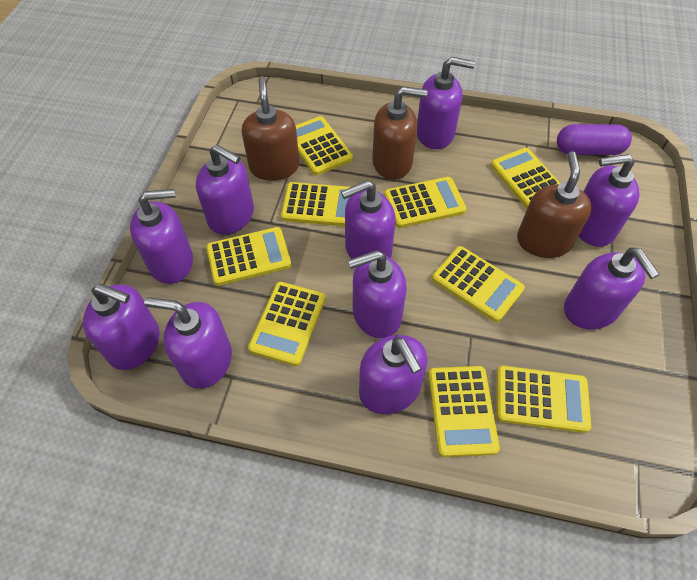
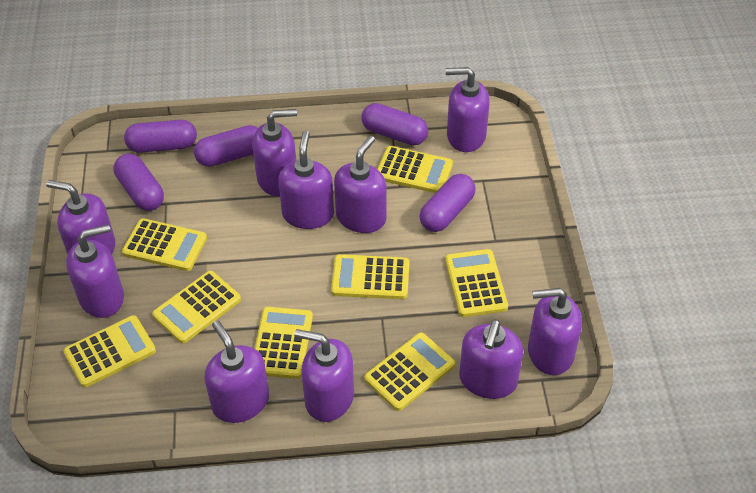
brown soap dispenser: 3 -> 0
purple capsule: 1 -> 5
yellow calculator: 9 -> 8

